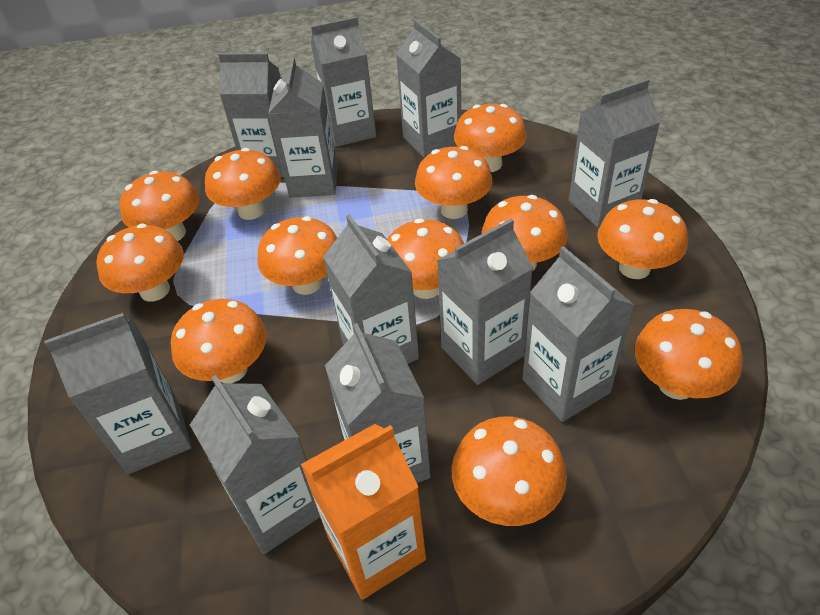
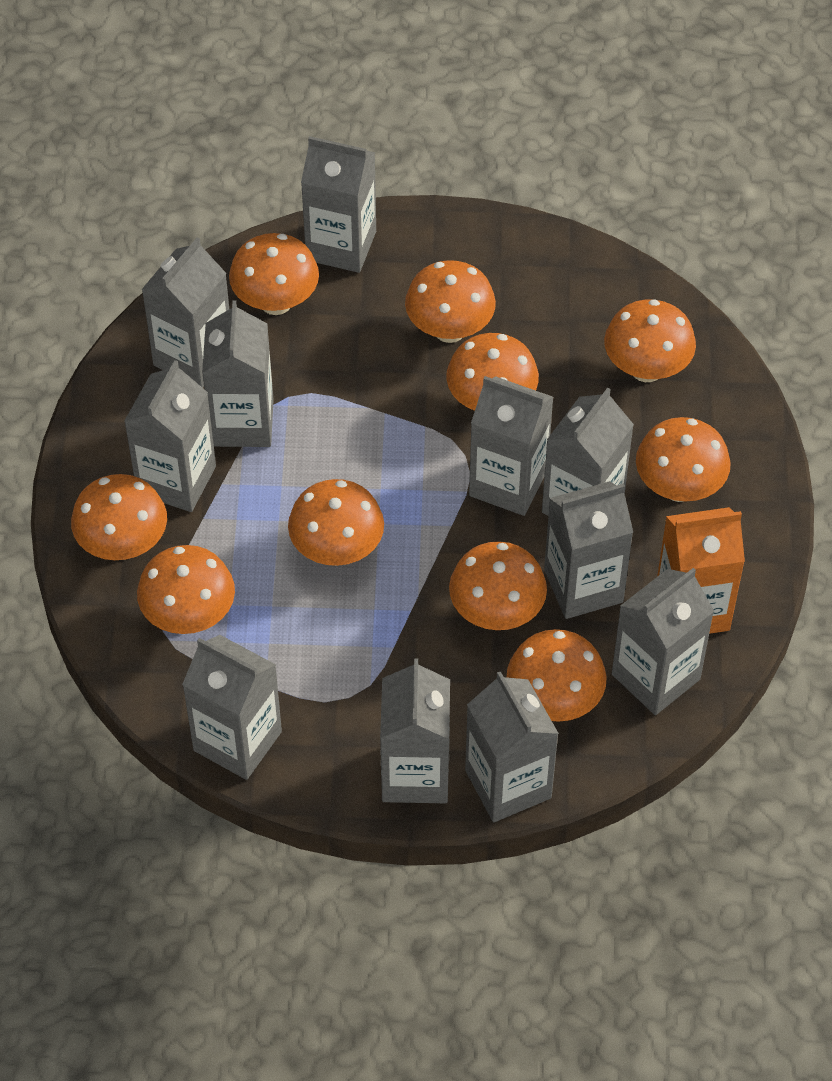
orange mushroom: 12 -> 10

